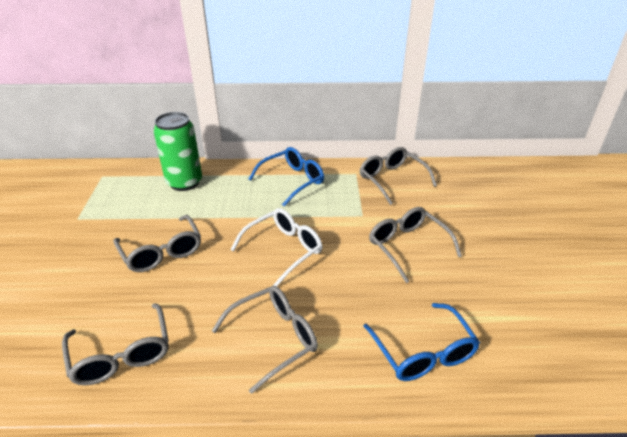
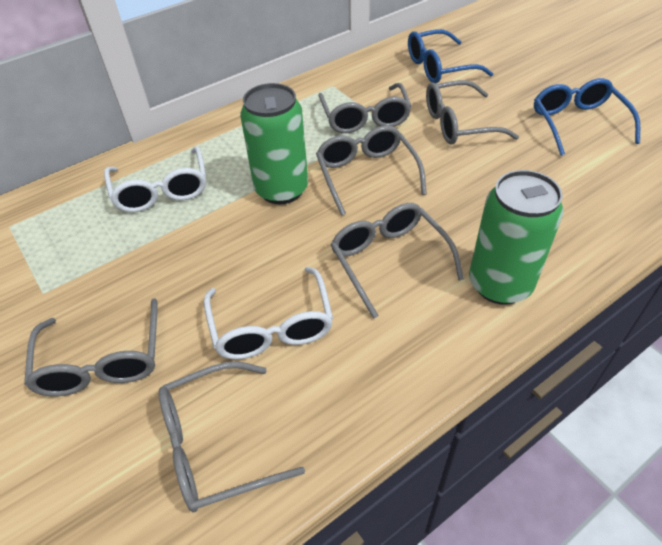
green can: 1 -> 2
grey glasses: 5 -> 6
white glasses: 1 -> 2

